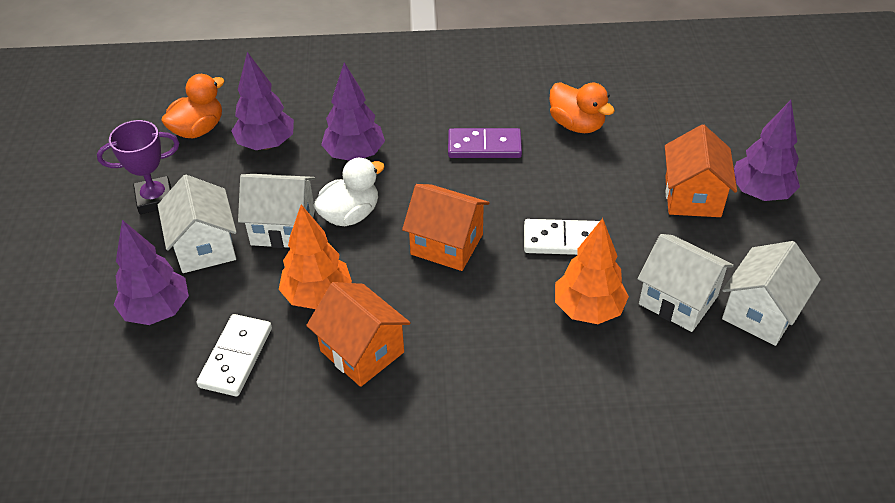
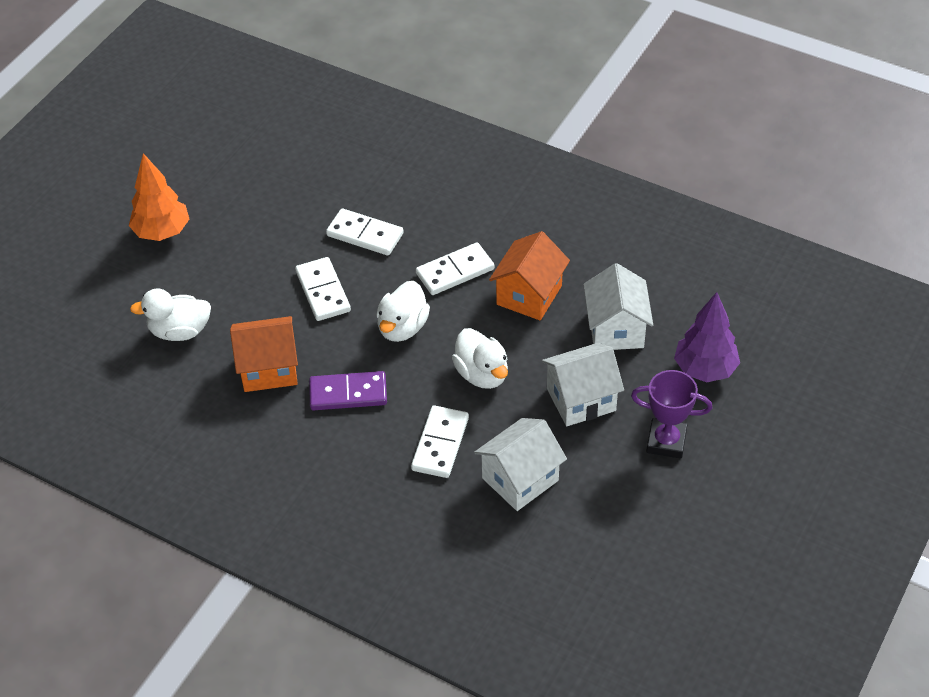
orange duck: 2 -> 0
orange house: 3 -> 2
orange tree: 2 -> 1
purple tree: 4 -> 1
white domino: 2 -> 4
white duck: 1 -> 3
white house: 4 -> 3

